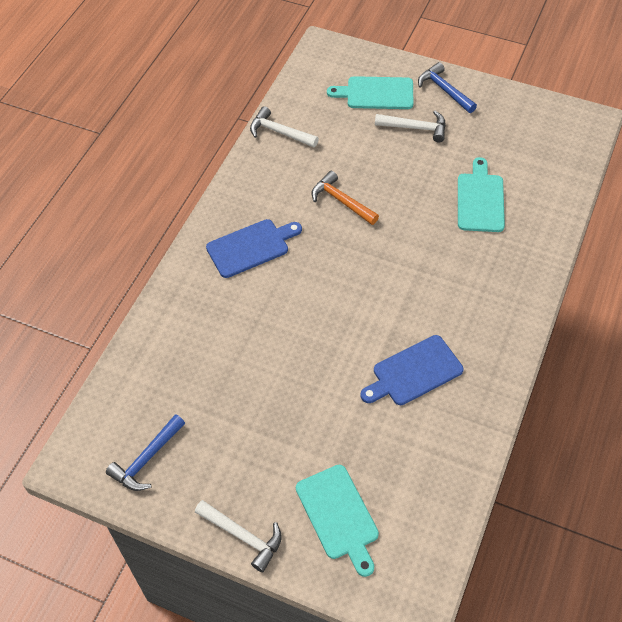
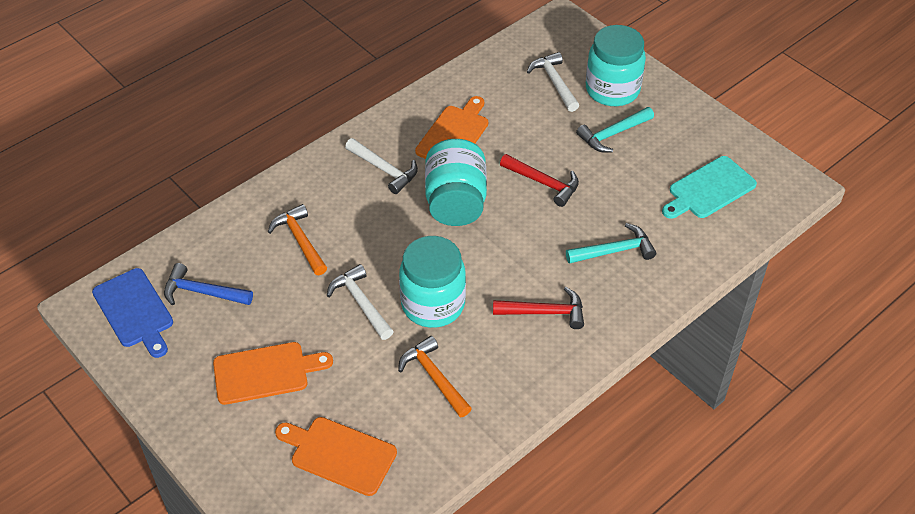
blue cutting board: 2 -> 1
blue hammer: 2 -> 1
orange cutting board: 0 -> 3
orange hammer: 1 -> 2
red hammer: 0 -> 2
turquoise cutting board: 3 -> 1
turquoise hammer: 0 -> 2
turquoise jar: 0 -> 3

